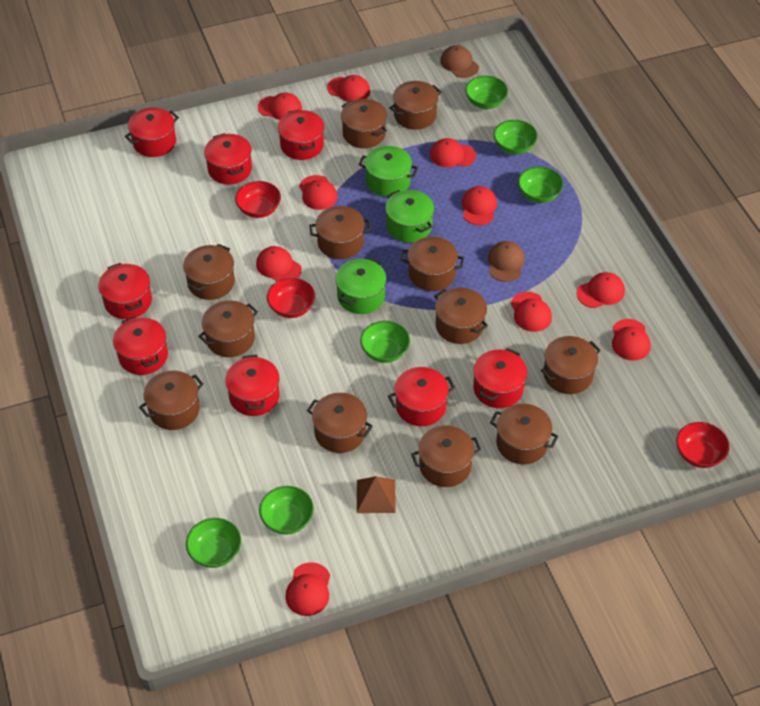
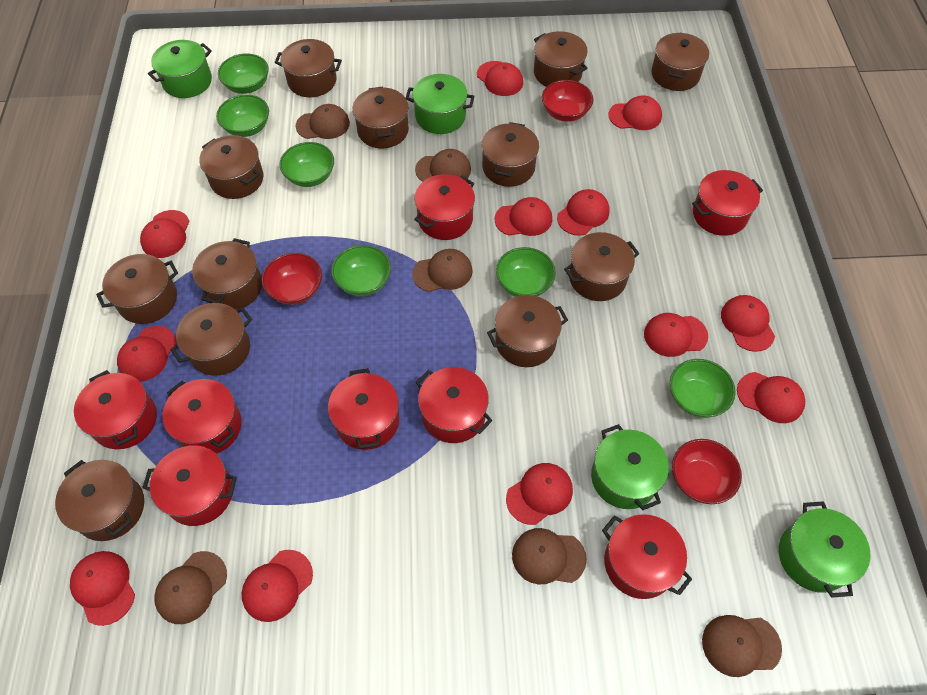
brown cap: 2 -> 6
brown pyramid: 1 -> 0
green pot: 3 -> 4
red cap: 10 -> 12

